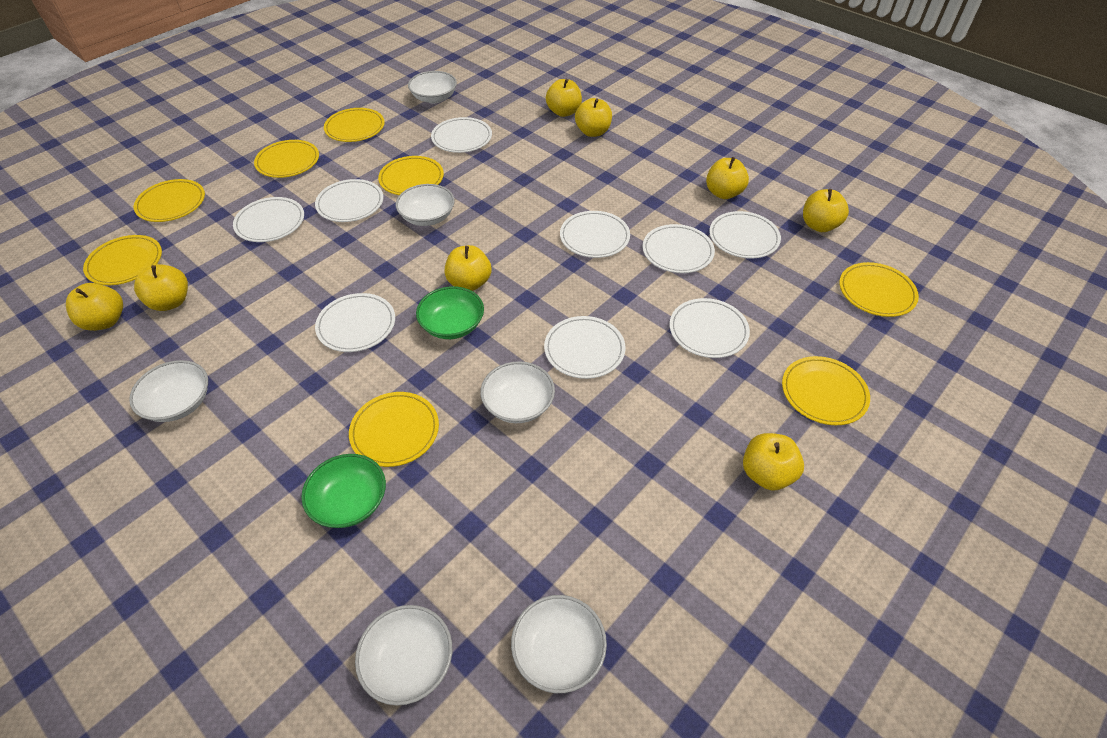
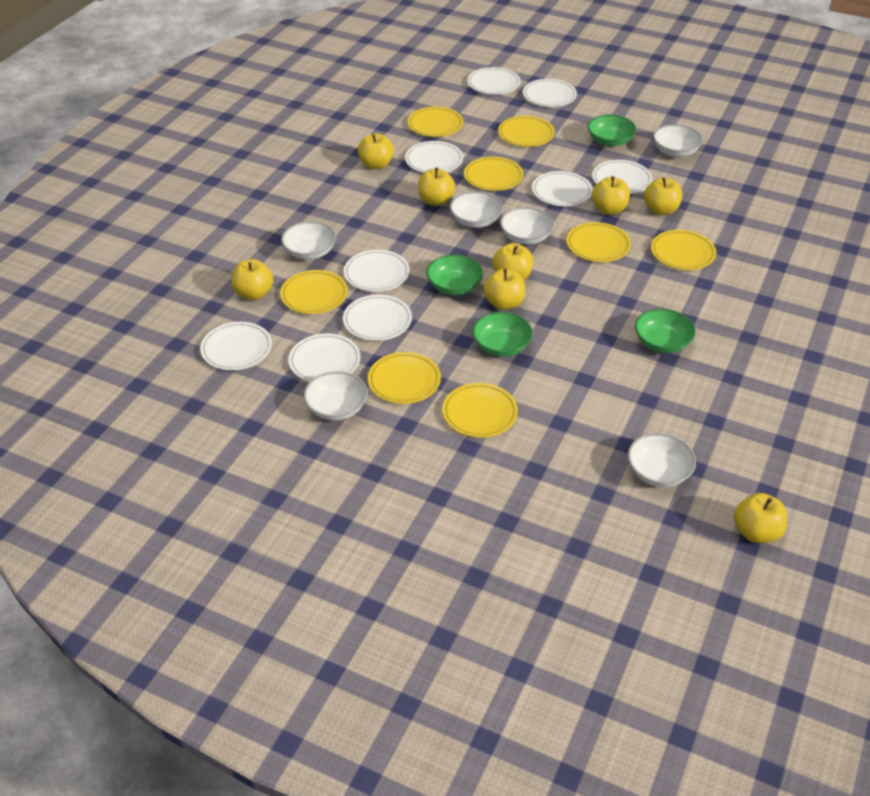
green bowl: 2 -> 4

